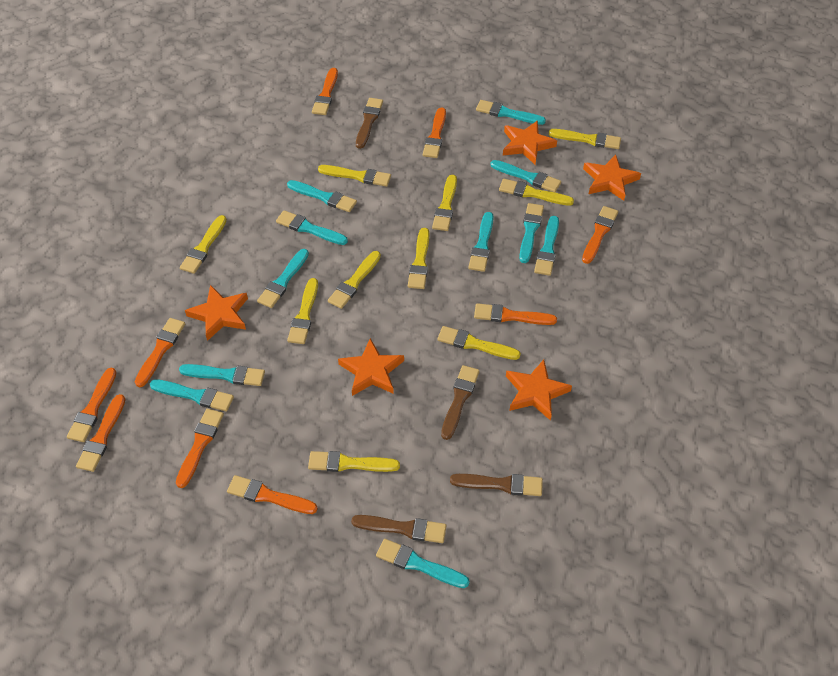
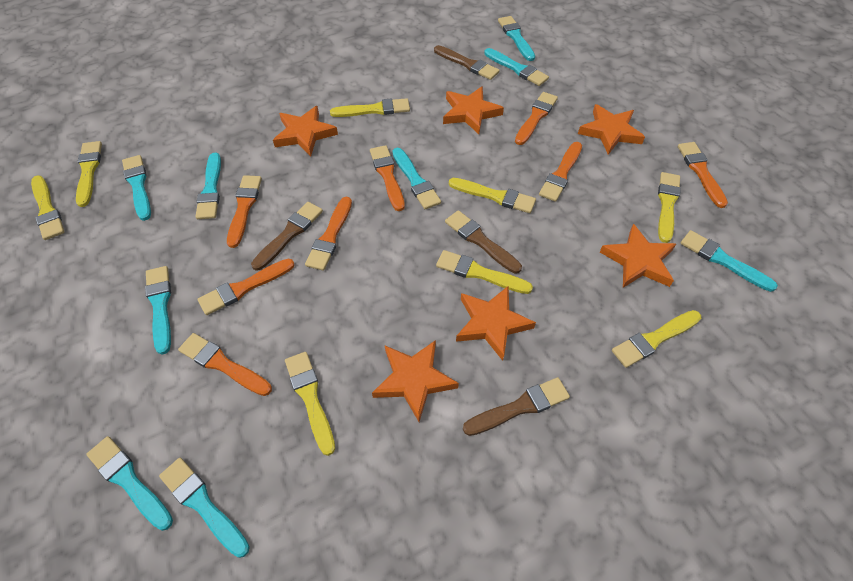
orange brush: 9 -> 8
orange star: 5 -> 6
turquoise brush: 11 -> 9
yellow brush: 10 -> 8

